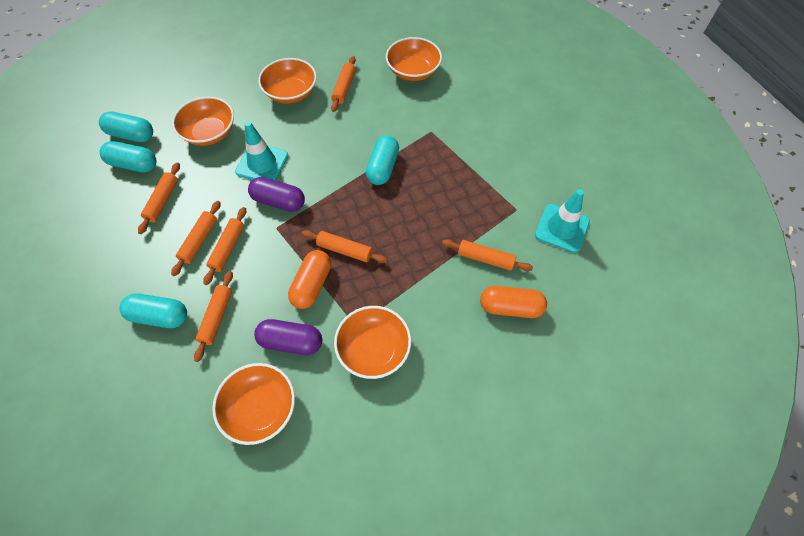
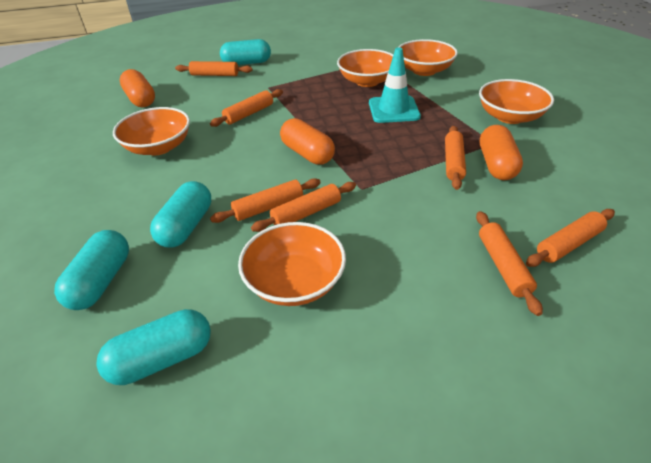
orange capsule: 2 -> 3
purple capsule: 2 -> 0
turquoise traffic cone: 2 -> 1

